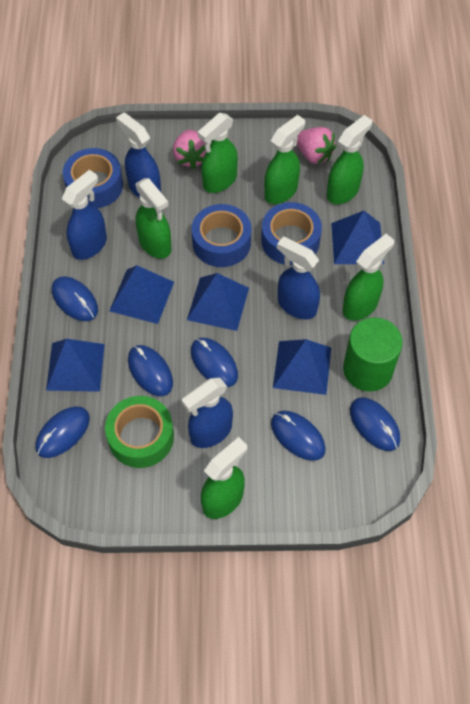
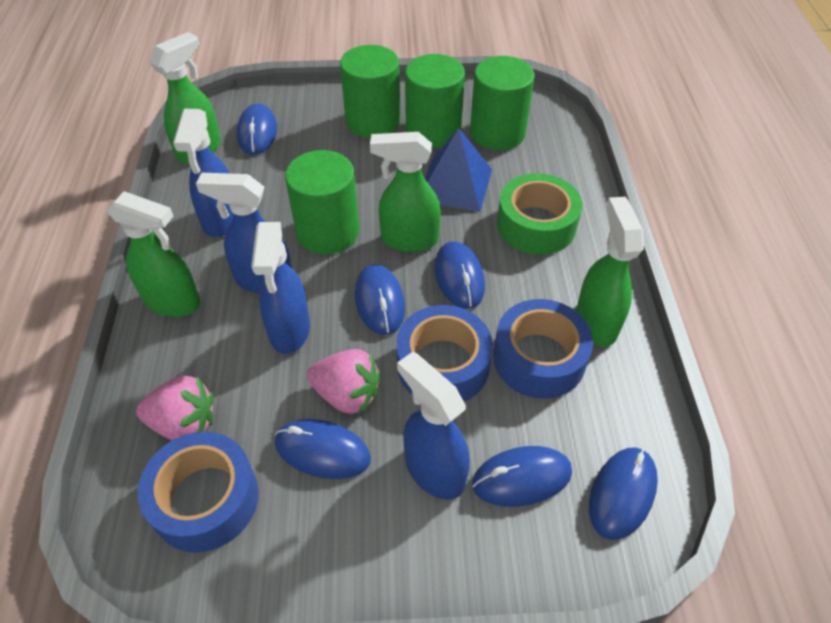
blue pyramid: 5 -> 1
green cylinder: 1 -> 4
green spray bottle: 6 -> 4

